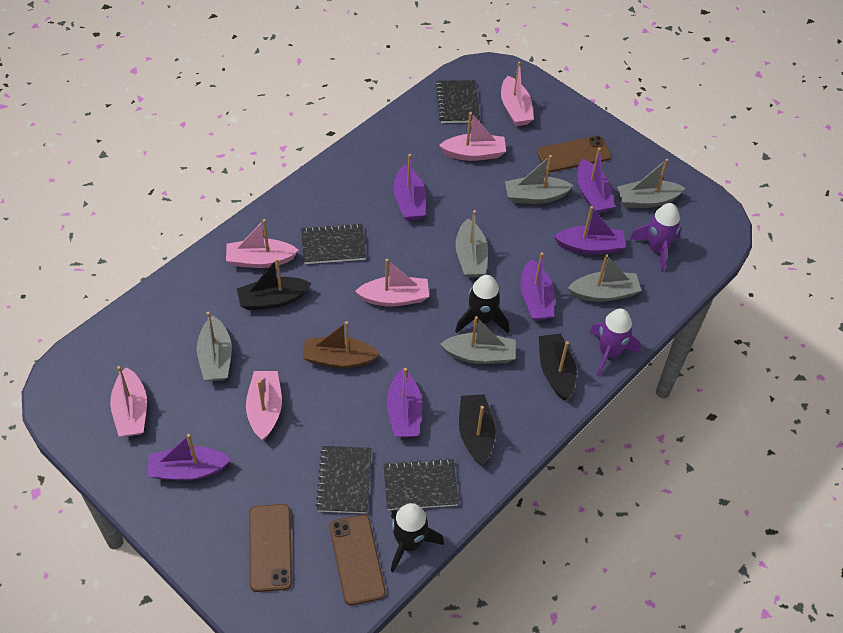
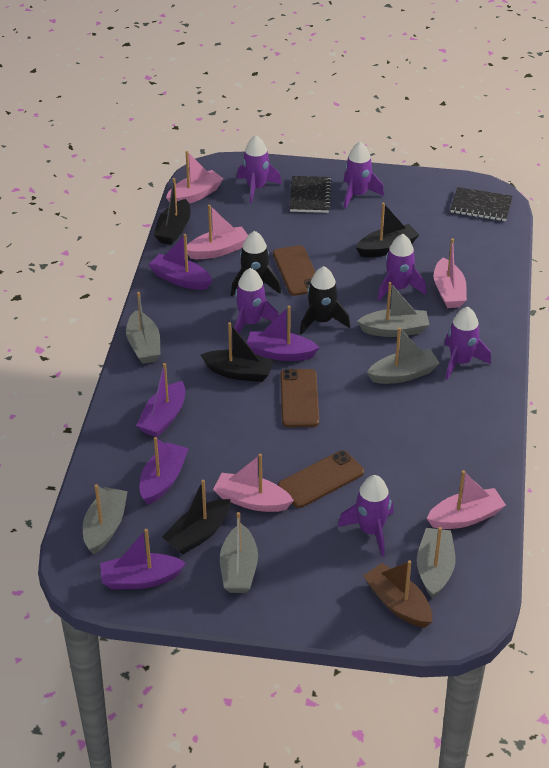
black boat: 3 -> 4
black notebook: 4 -> 2
pink boat: 6 -> 5
purple boat: 6 -> 5
purple rocket: 2 -> 6

